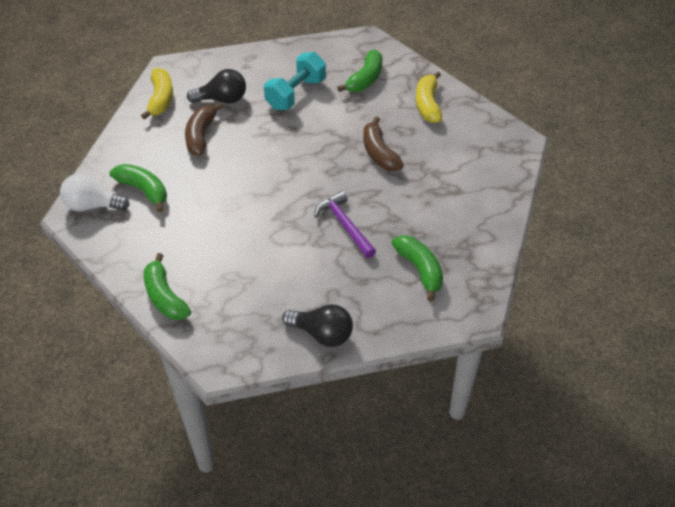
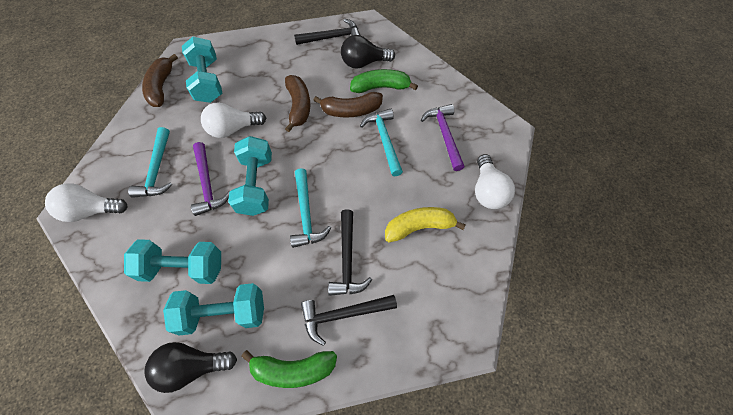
black hammer: 0 -> 3
brown banana: 2 -> 3
green banana: 4 -> 2
purple hammer: 1 -> 2
turquoise dumbbell: 1 -> 4
turquoise hammer: 0 -> 3
white light bulb: 1 -> 3
yellow banana: 2 -> 1

